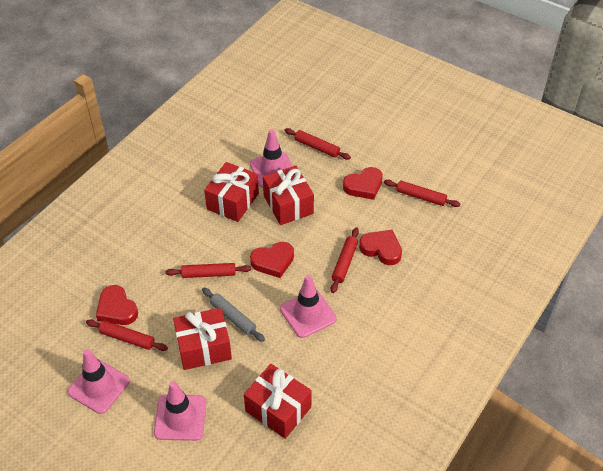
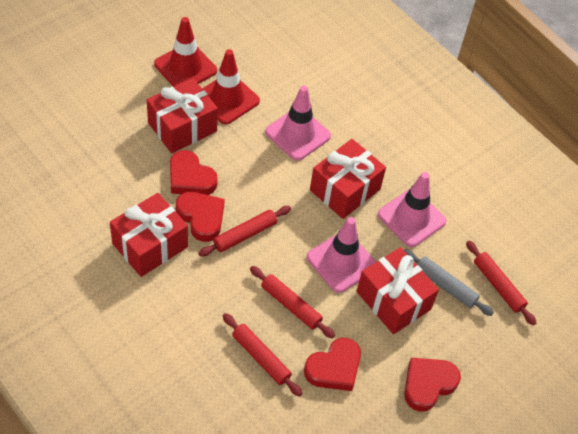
pink traffic cone: 4 -> 3
red rolling pin: 5 -> 4
red traffic cone: 0 -> 2

